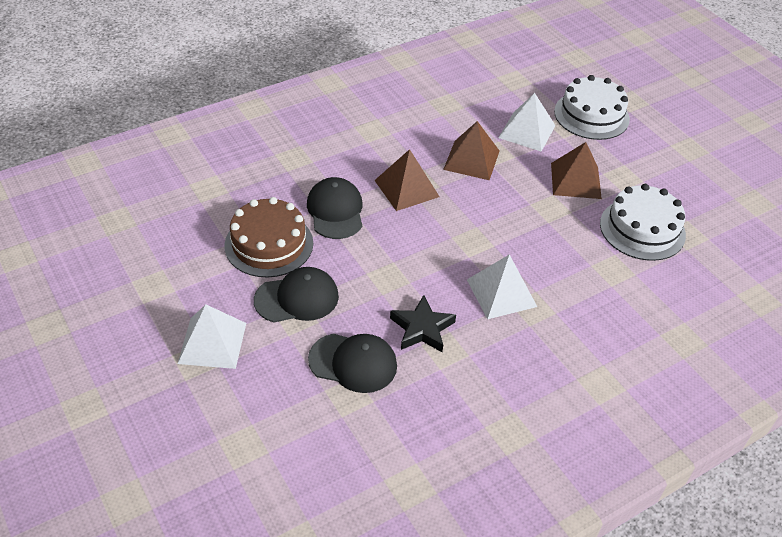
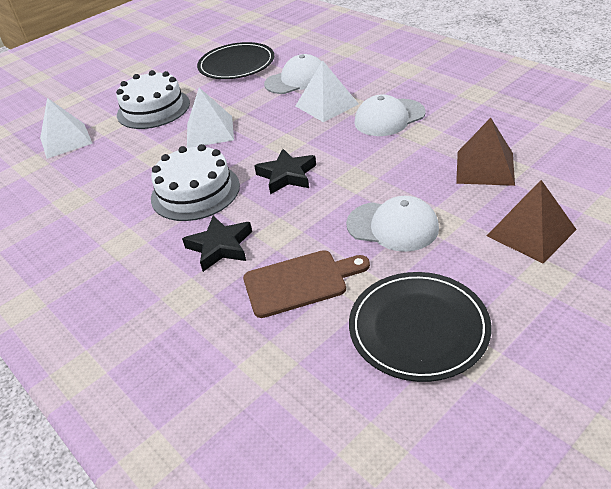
black cap: 3 -> 0
black plate: 0 -> 2
black star: 1 -> 2
brown cake: 1 -> 0
brown cutting board: 0 -> 1
brown pyramid: 3 -> 2
white cap: 0 -> 3

